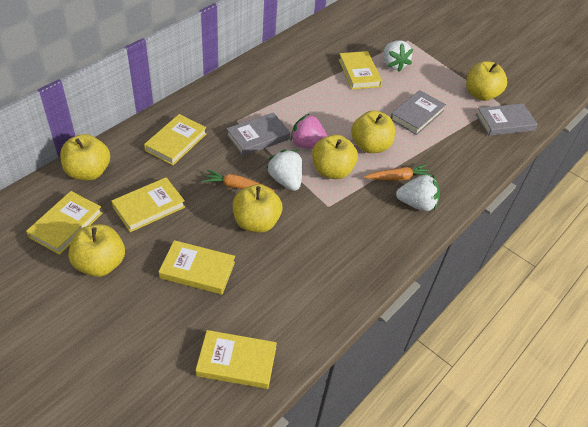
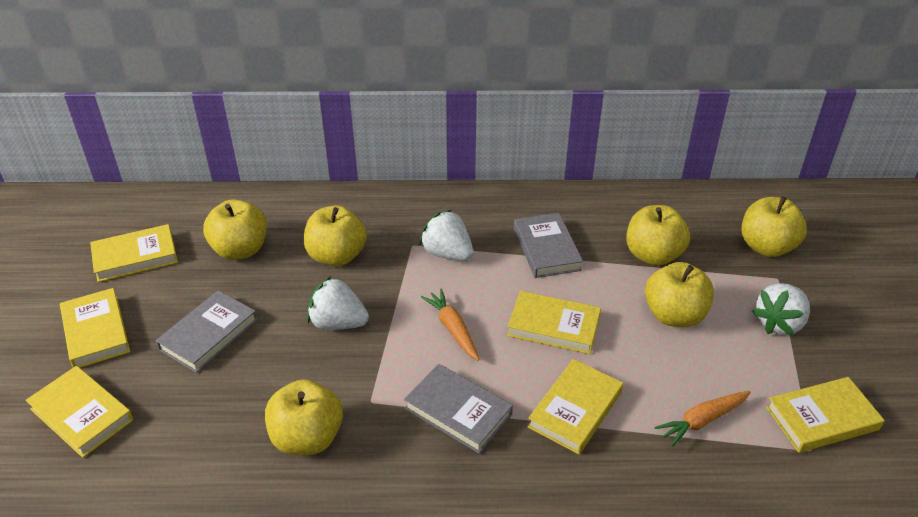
pink strawberry: 1 -> 0

